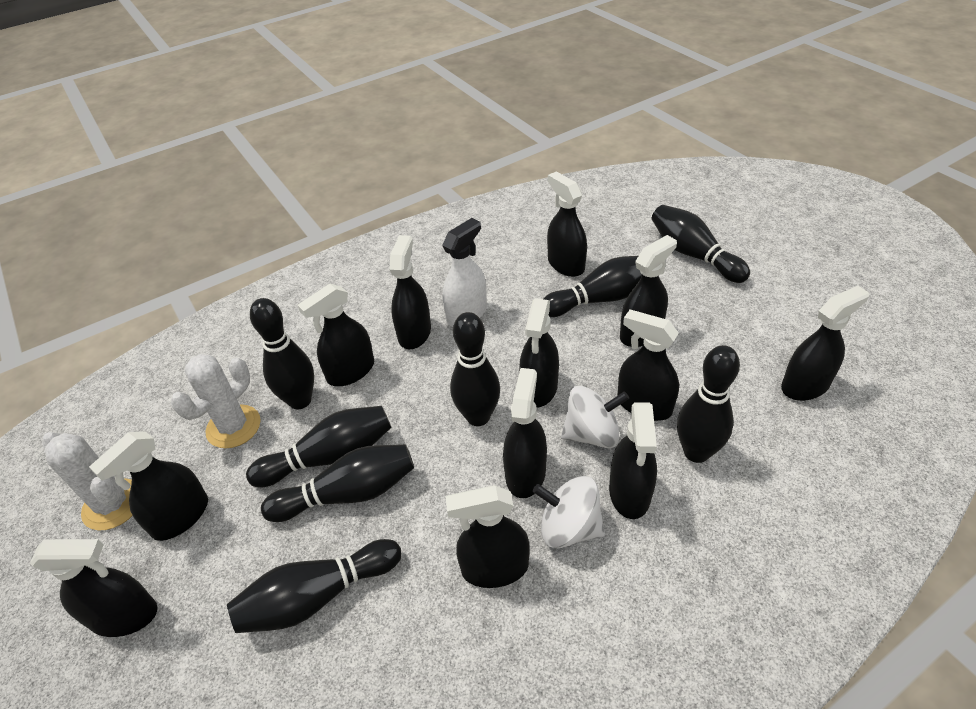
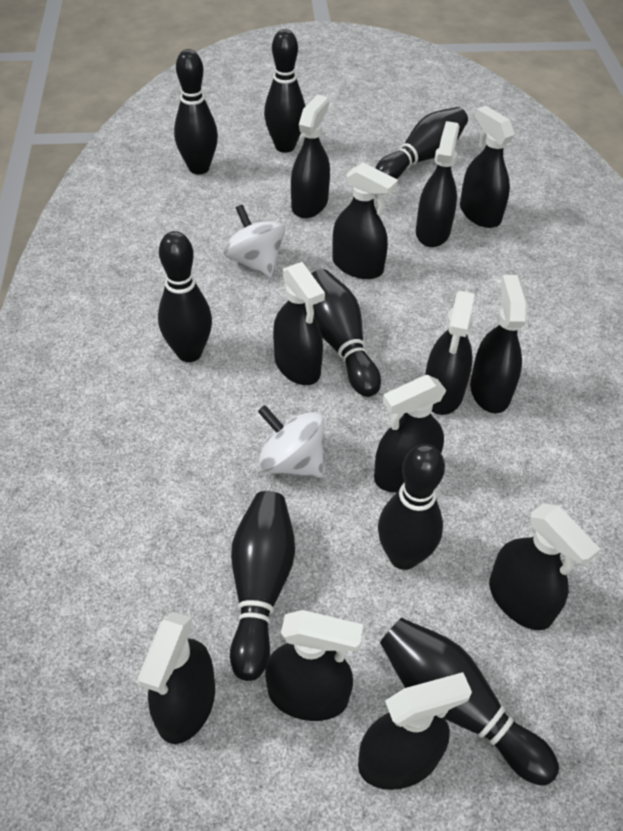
white cactus: 2 -> 0
white spray bottle: 1 -> 0

